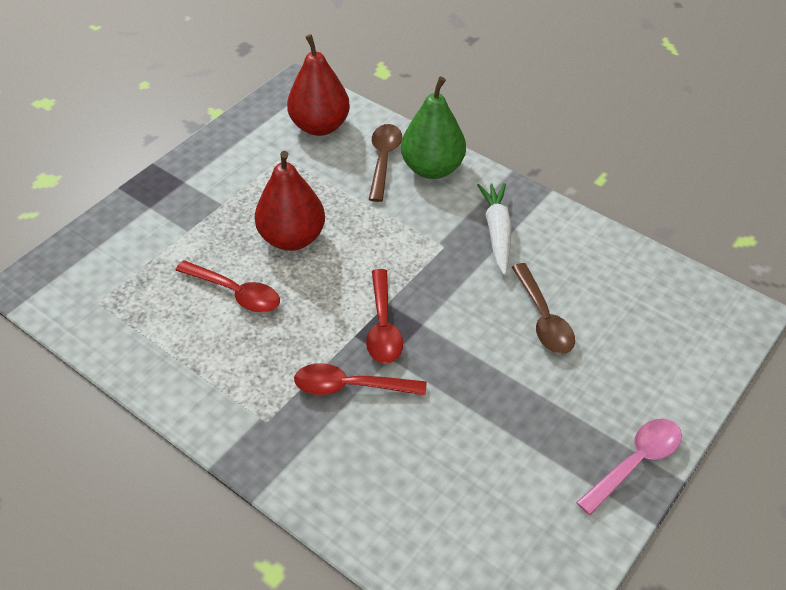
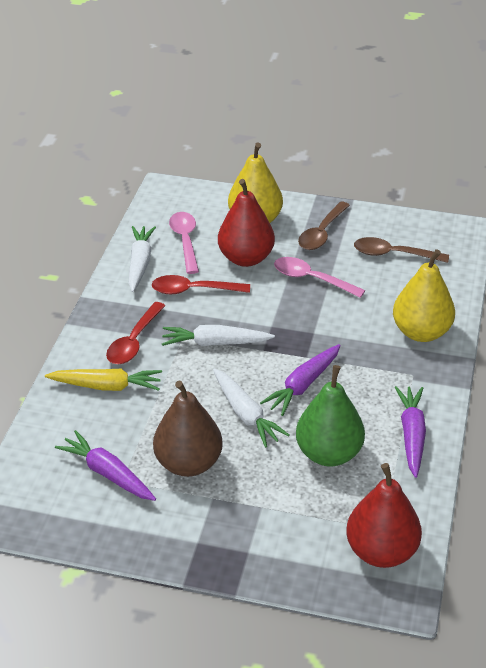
brown pear: 0 -> 1
pink spoon: 1 -> 2
purple carrot: 0 -> 3
red spoon: 3 -> 2
white carrot: 1 -> 3
yellow carrot: 0 -> 1
yellow pear: 0 -> 2

